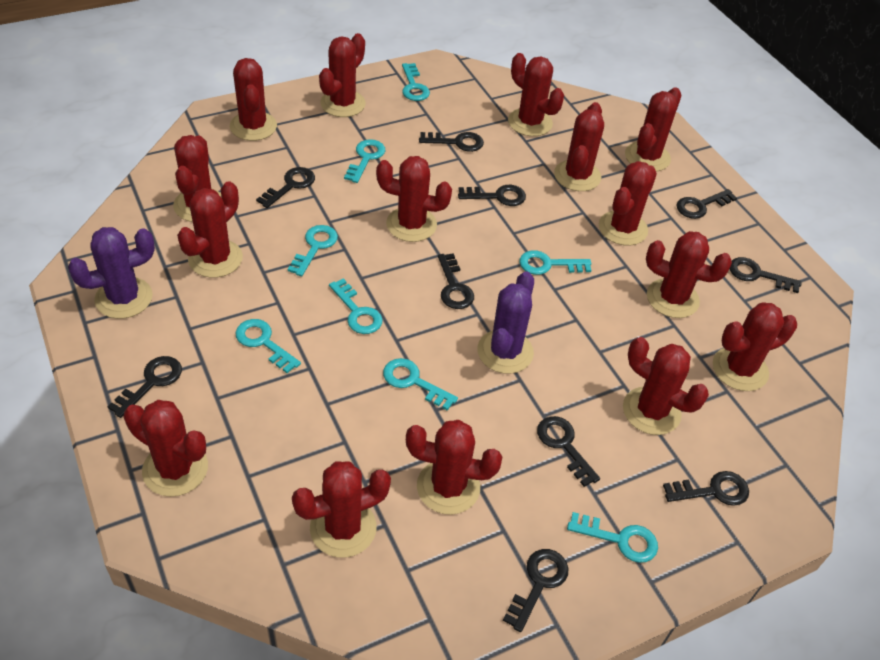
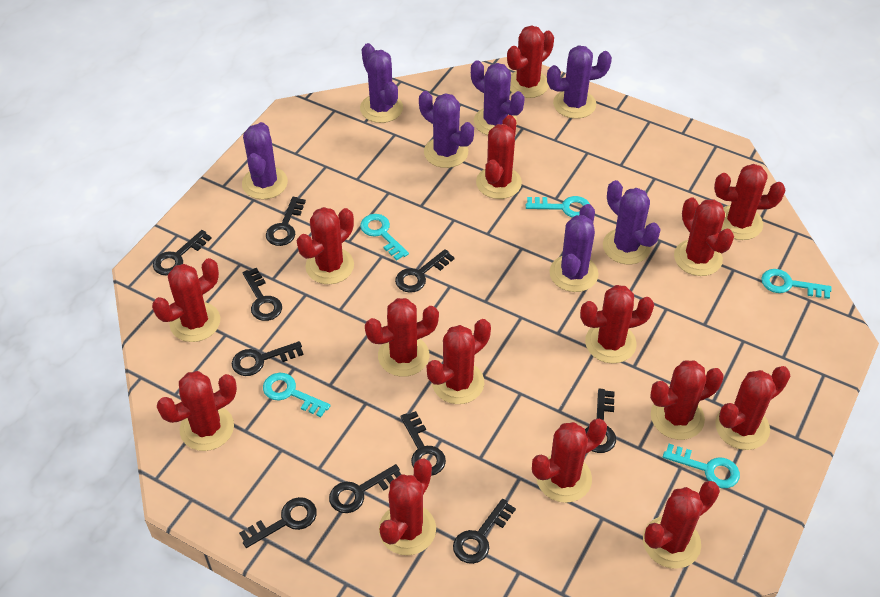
purple cactus: 2 -> 7
turquoise key: 8 -> 5

